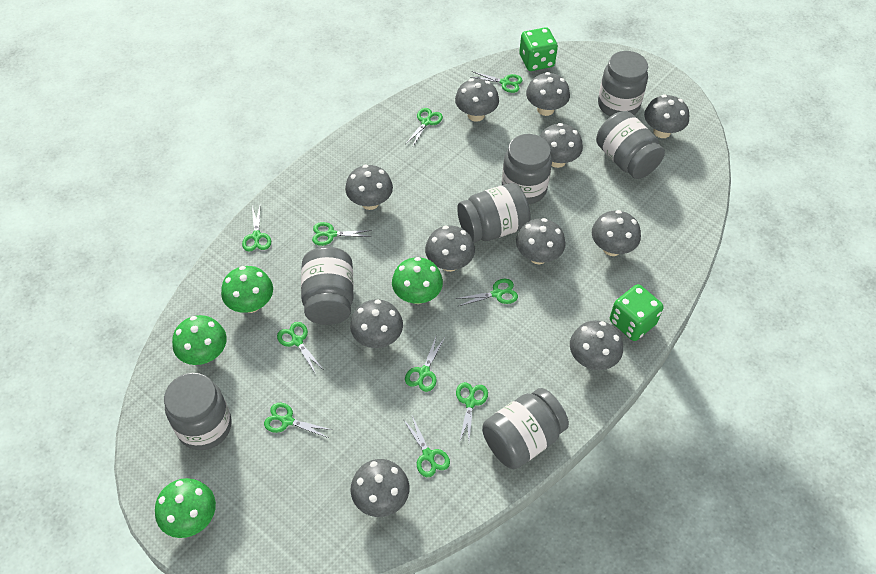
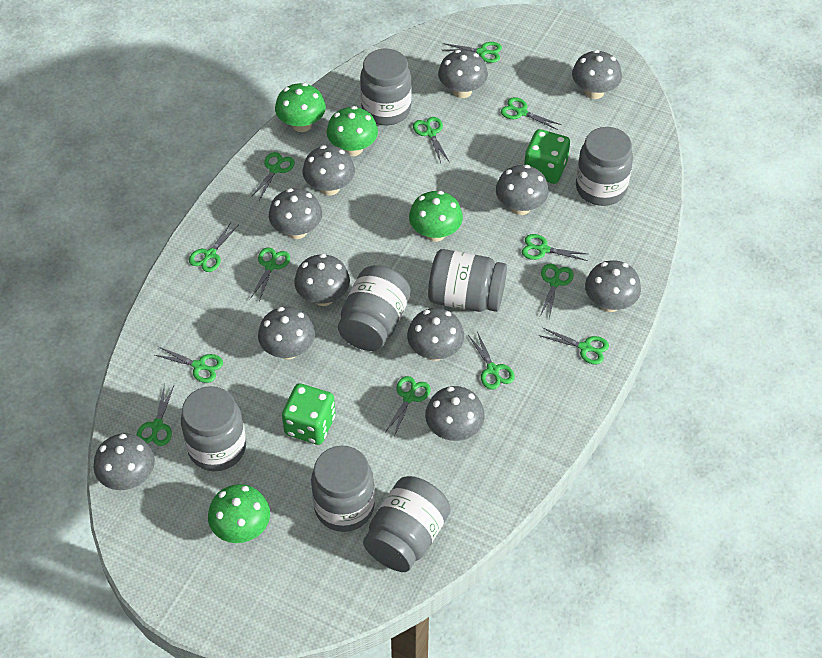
green scissors: 10 -> 13

